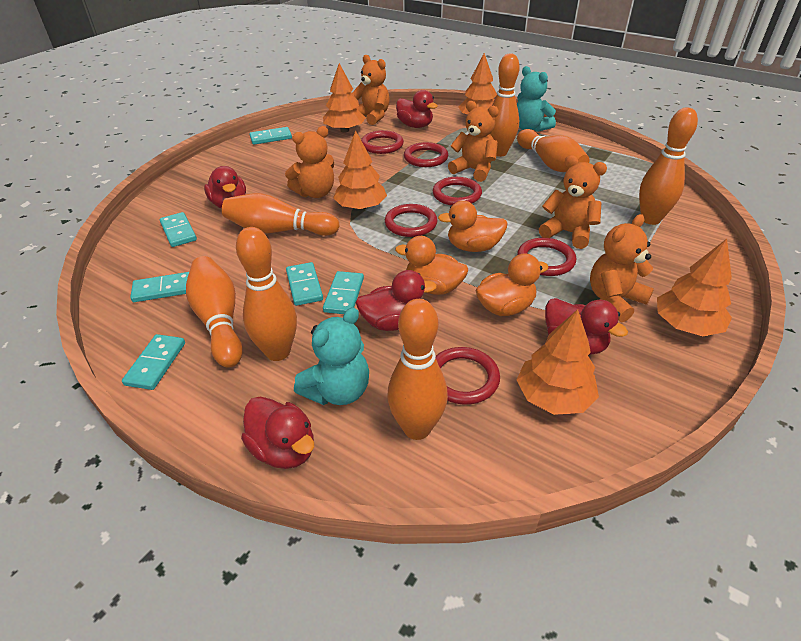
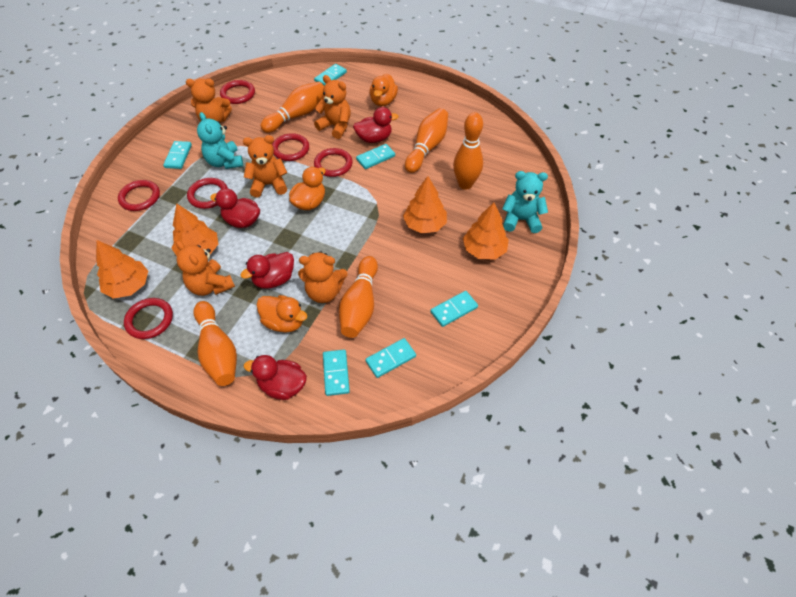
orange bowling pin: 7 -> 5
orange tree: 5 -> 4
red duck: 5 -> 4

